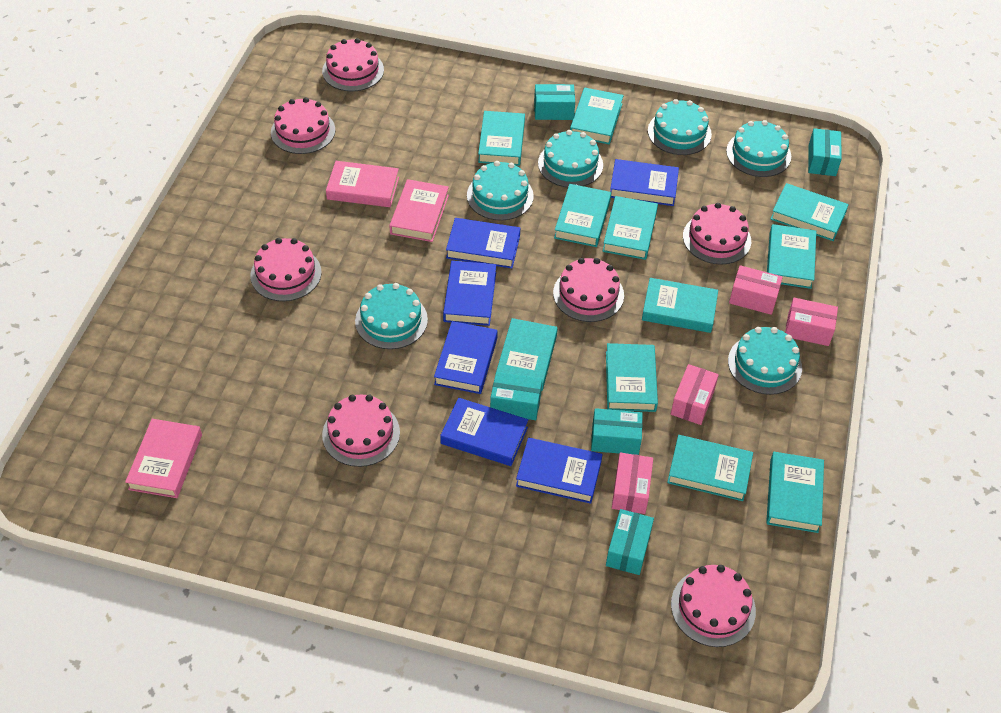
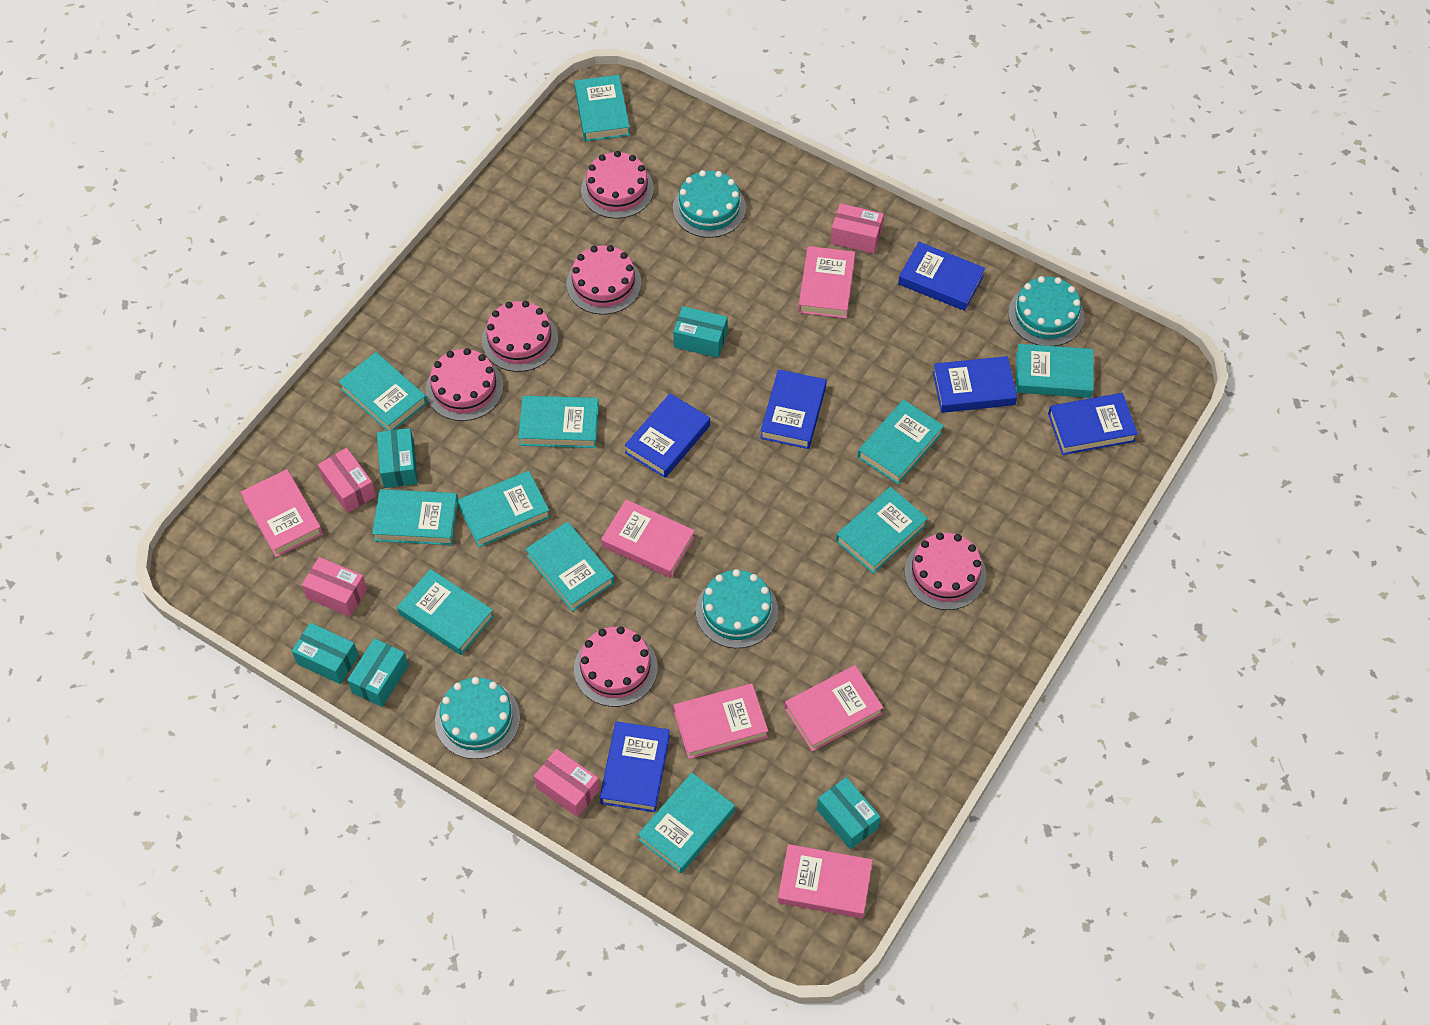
pink book: 3 -> 6
pink cake: 7 -> 6
turquoise cake: 6 -> 4

